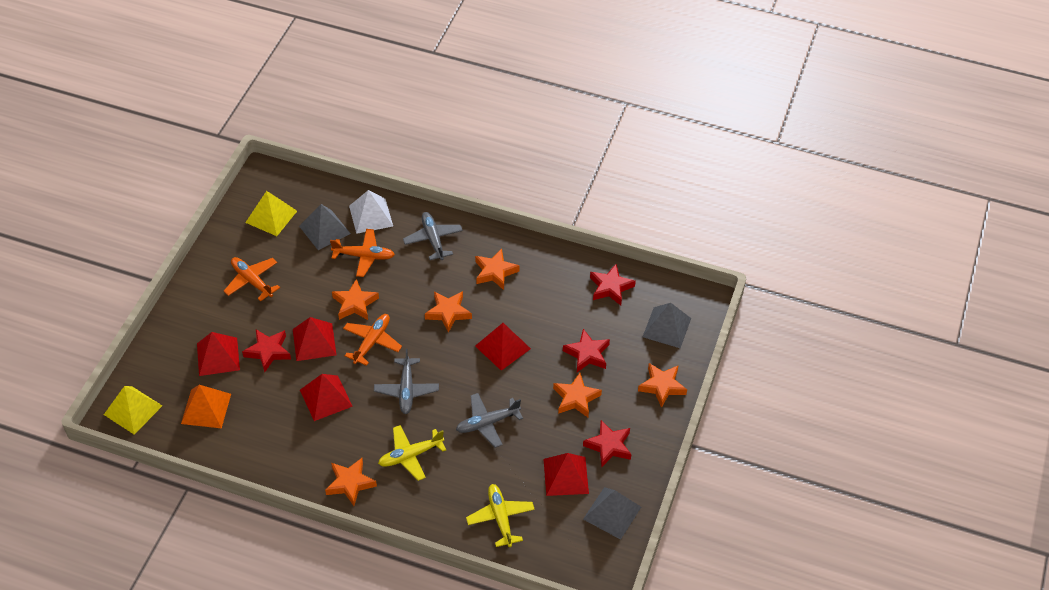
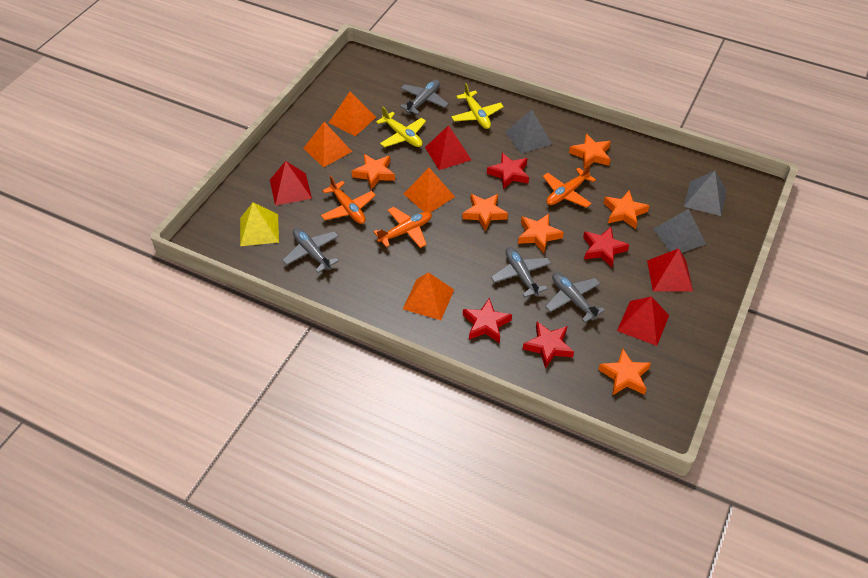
grey plane: 3 -> 4
orange pyramid: 1 -> 4
red pyramid: 5 -> 4
white pyramid: 1 -> 0
yellow pyramid: 2 -> 1

